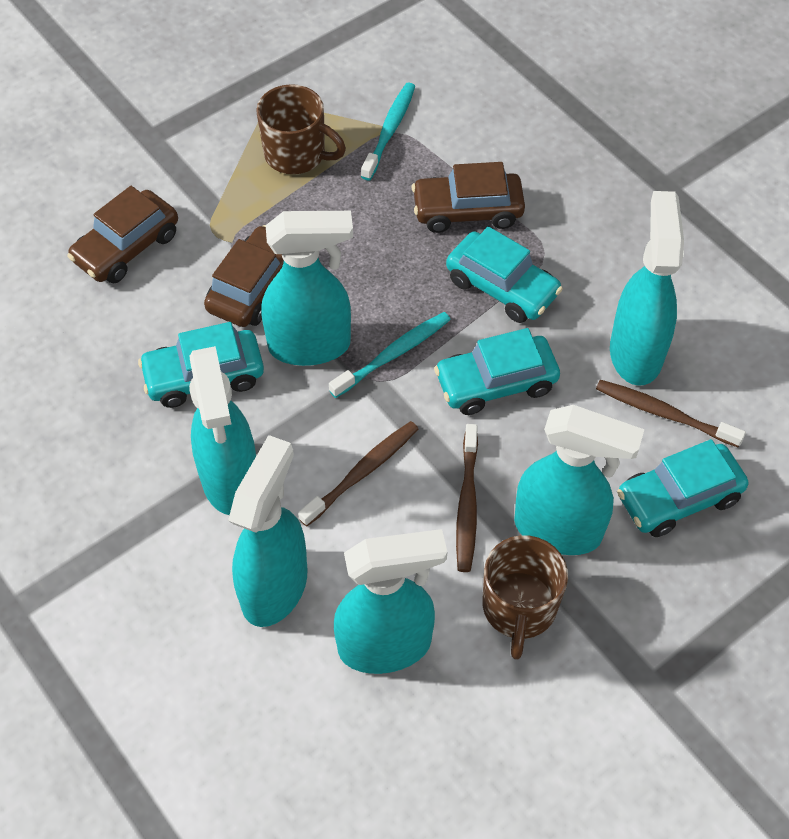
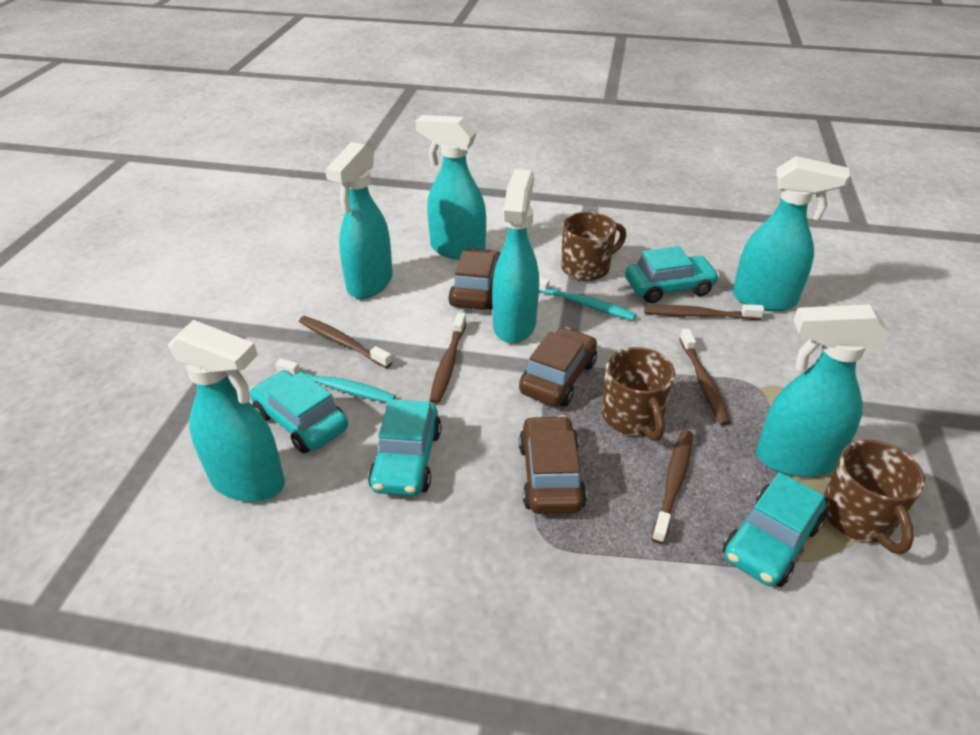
brown mug: 2 -> 3
brown toothbrush: 3 -> 5

